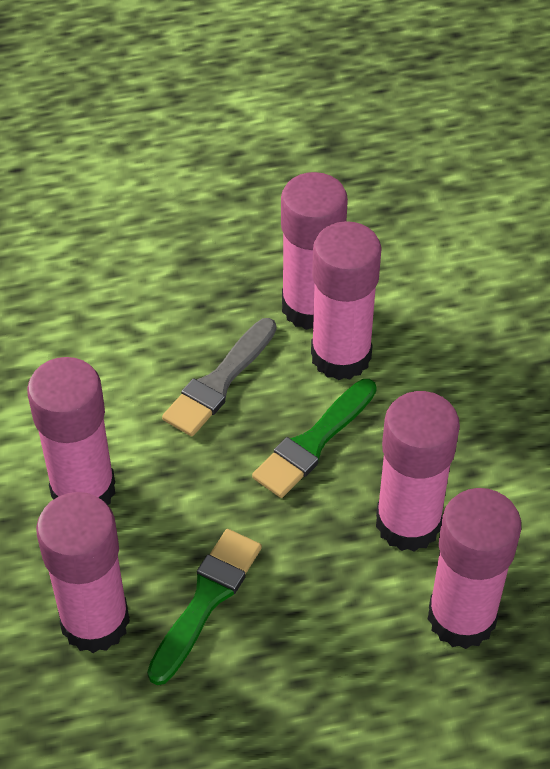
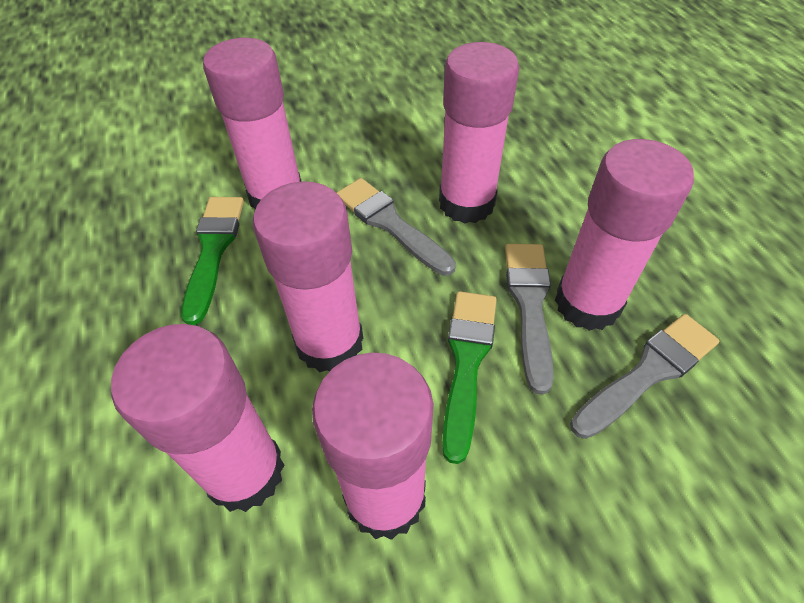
grey brush: 1 -> 3

